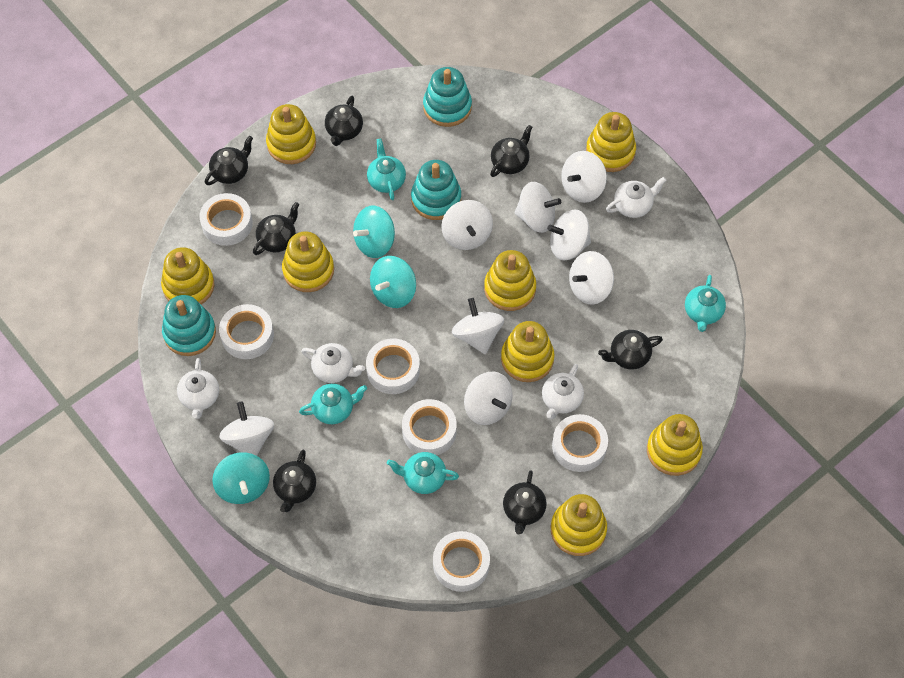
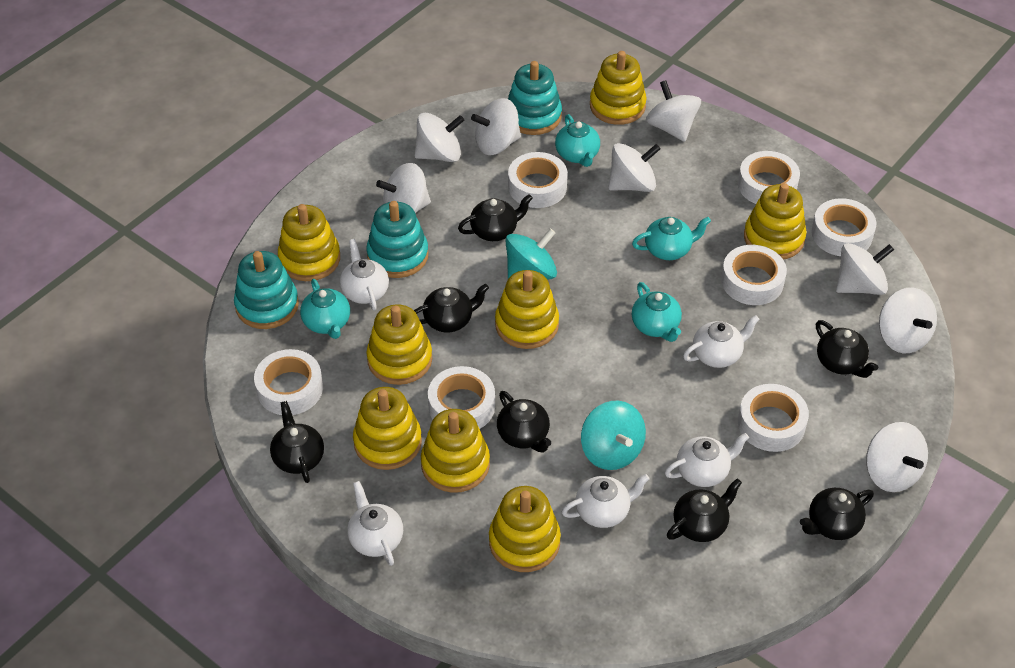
turquoise spinning top: 3 -> 2
white tape: 6 -> 7
white teapot: 4 -> 5

